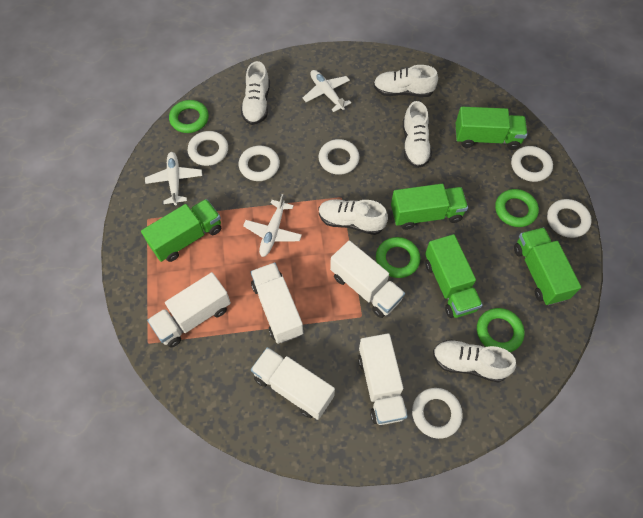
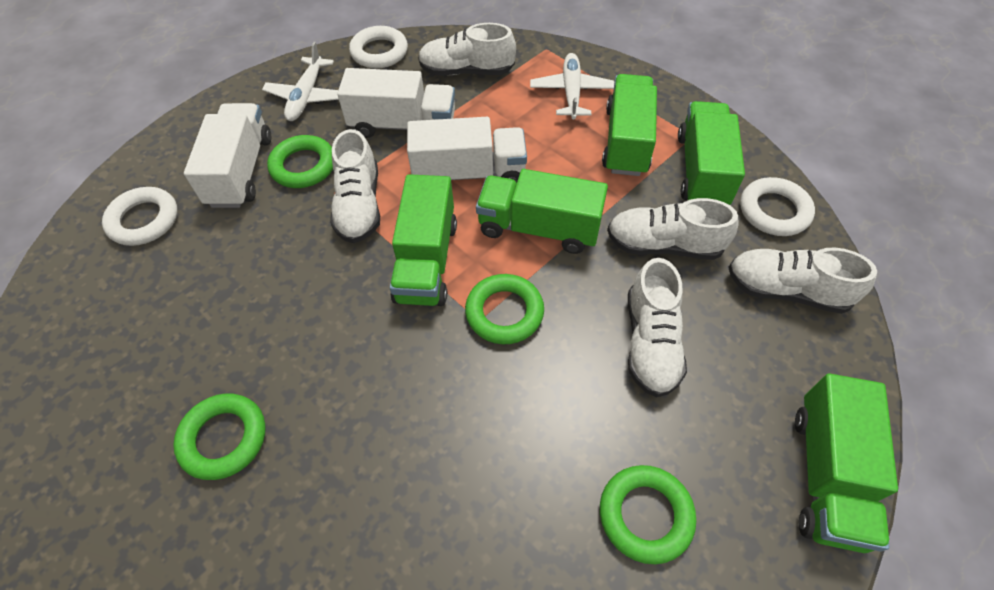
white plane: 3 -> 2
white ring: 6 -> 3
white truck: 5 -> 3

